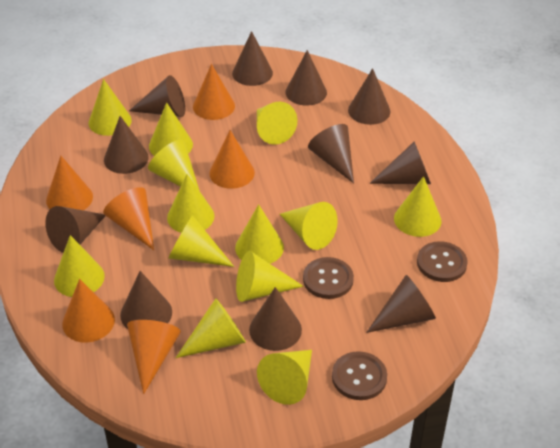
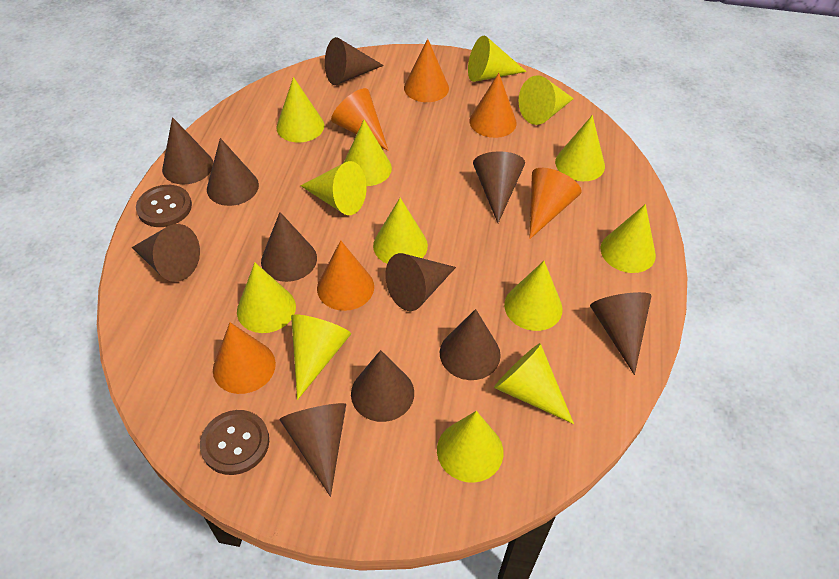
brown button: 3 -> 2

